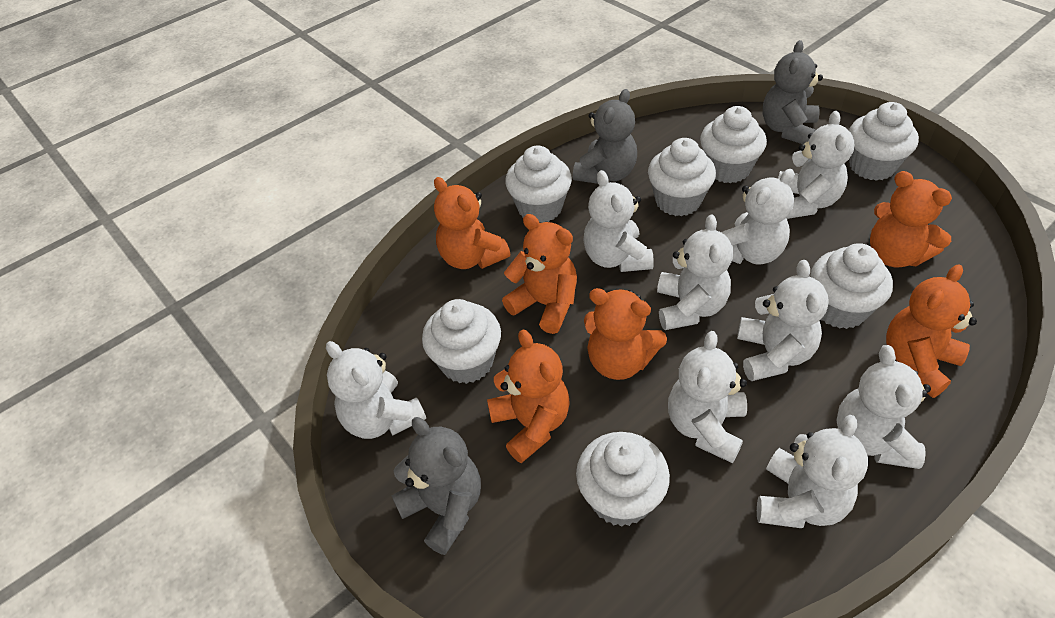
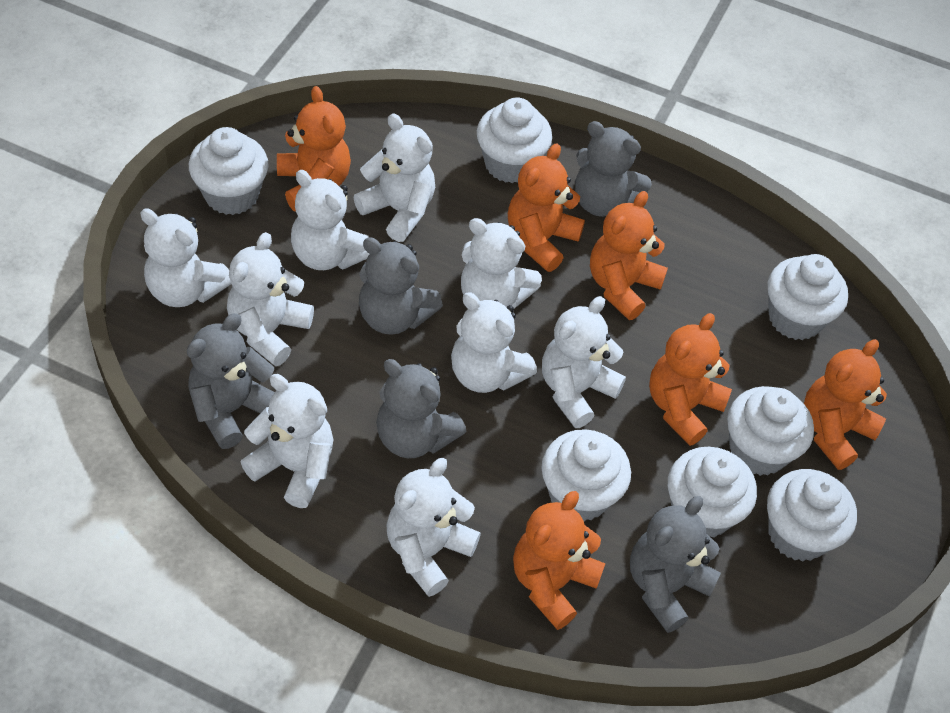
grey teddy bear: 3 -> 5

